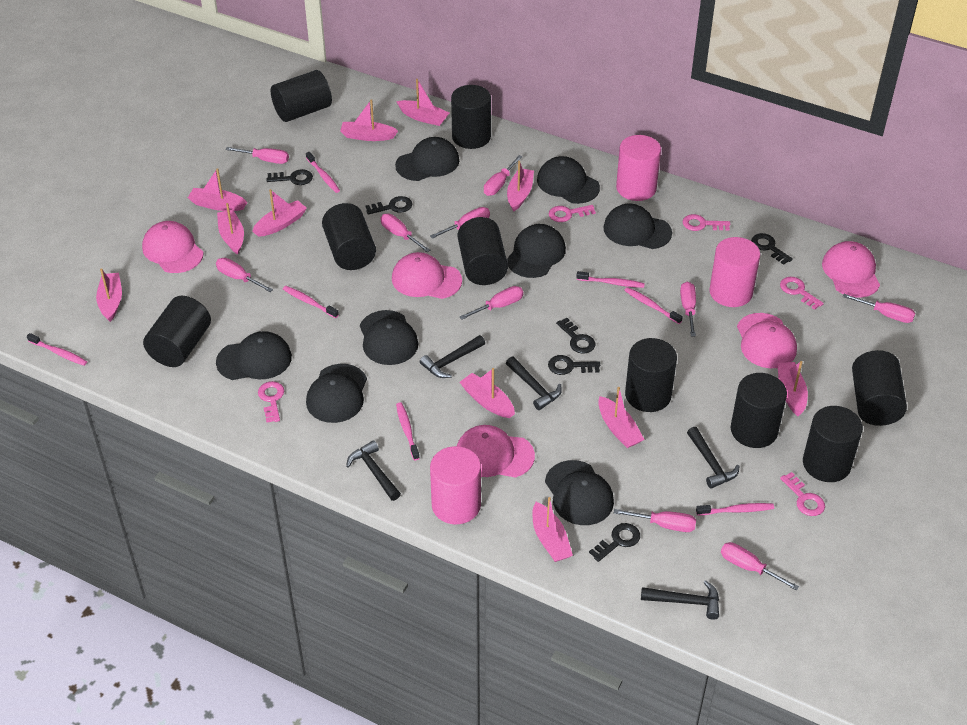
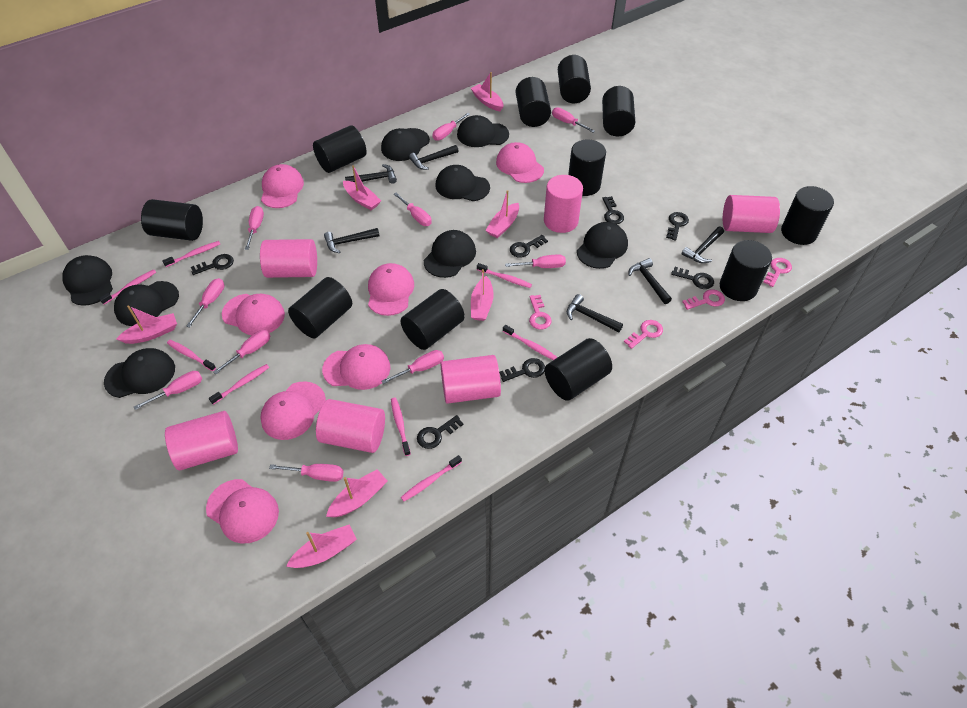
black cylinder: 9 -> 11
black hammer: 5 -> 6
black key: 6 -> 7
pink boat: 11 -> 7
pink cap: 5 -> 7
pink cylinder: 3 -> 6
pink key: 5 -> 4
pink toothbrush: 7 -> 8

